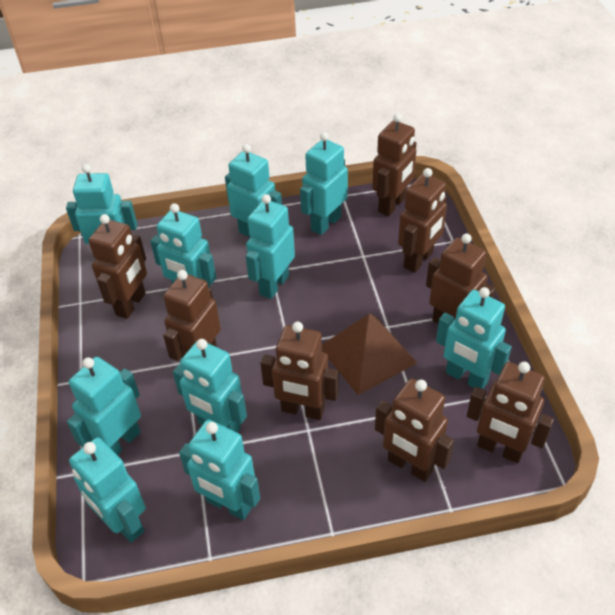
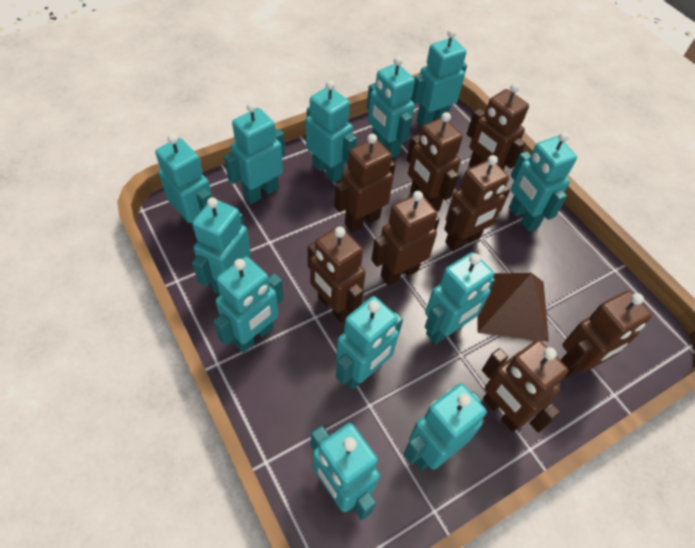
turquoise robot: 10 -> 12

